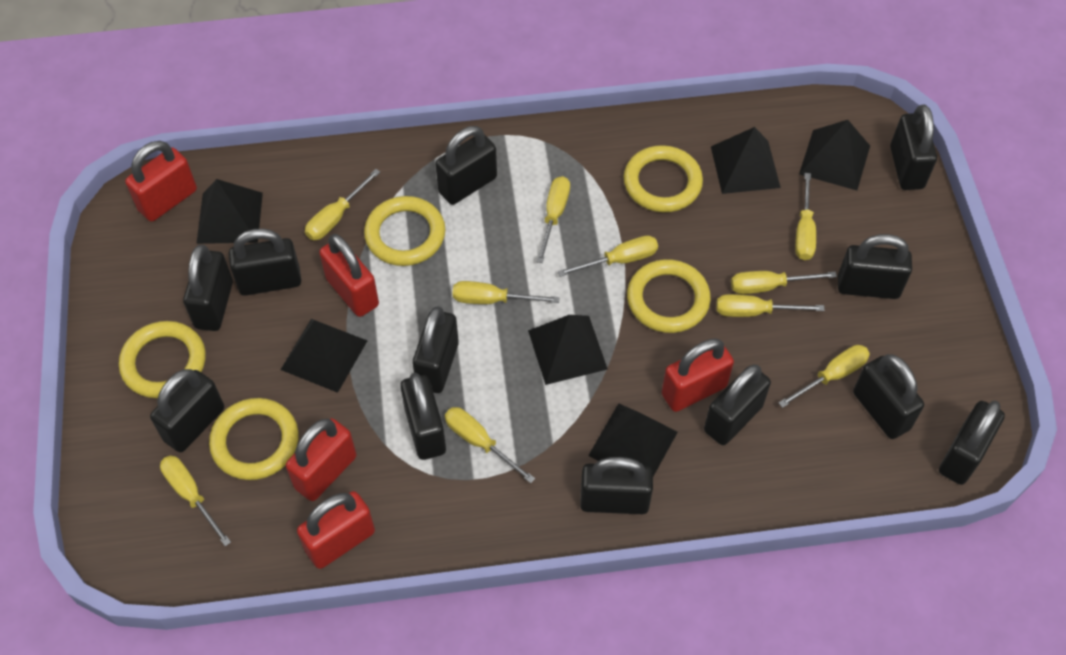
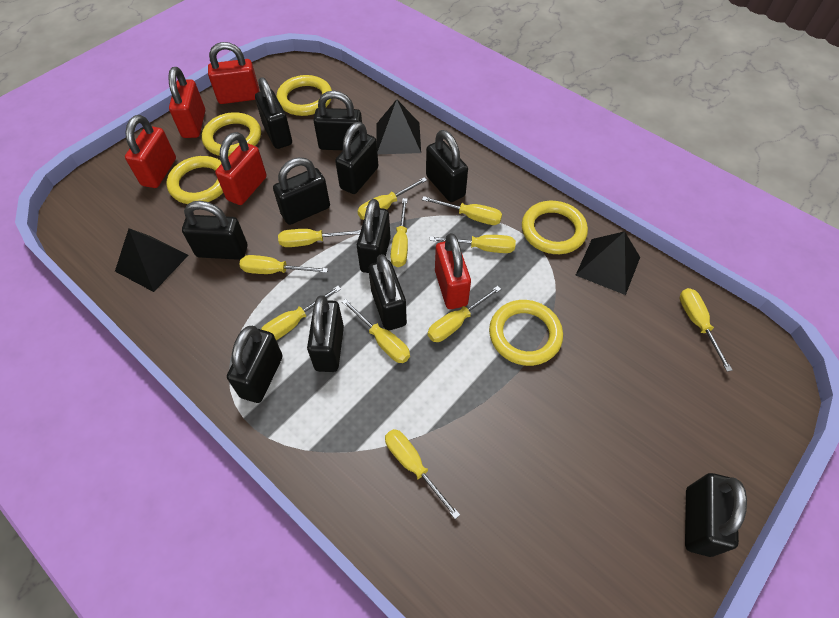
black padlock: 12 -> 11
black pyramid: 6 -> 3
yellow screwdriver: 10 -> 11

